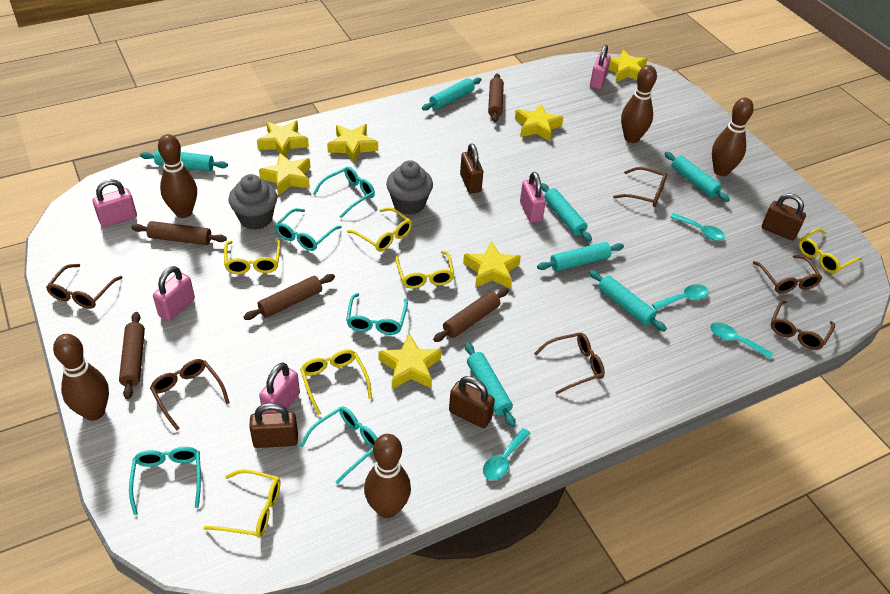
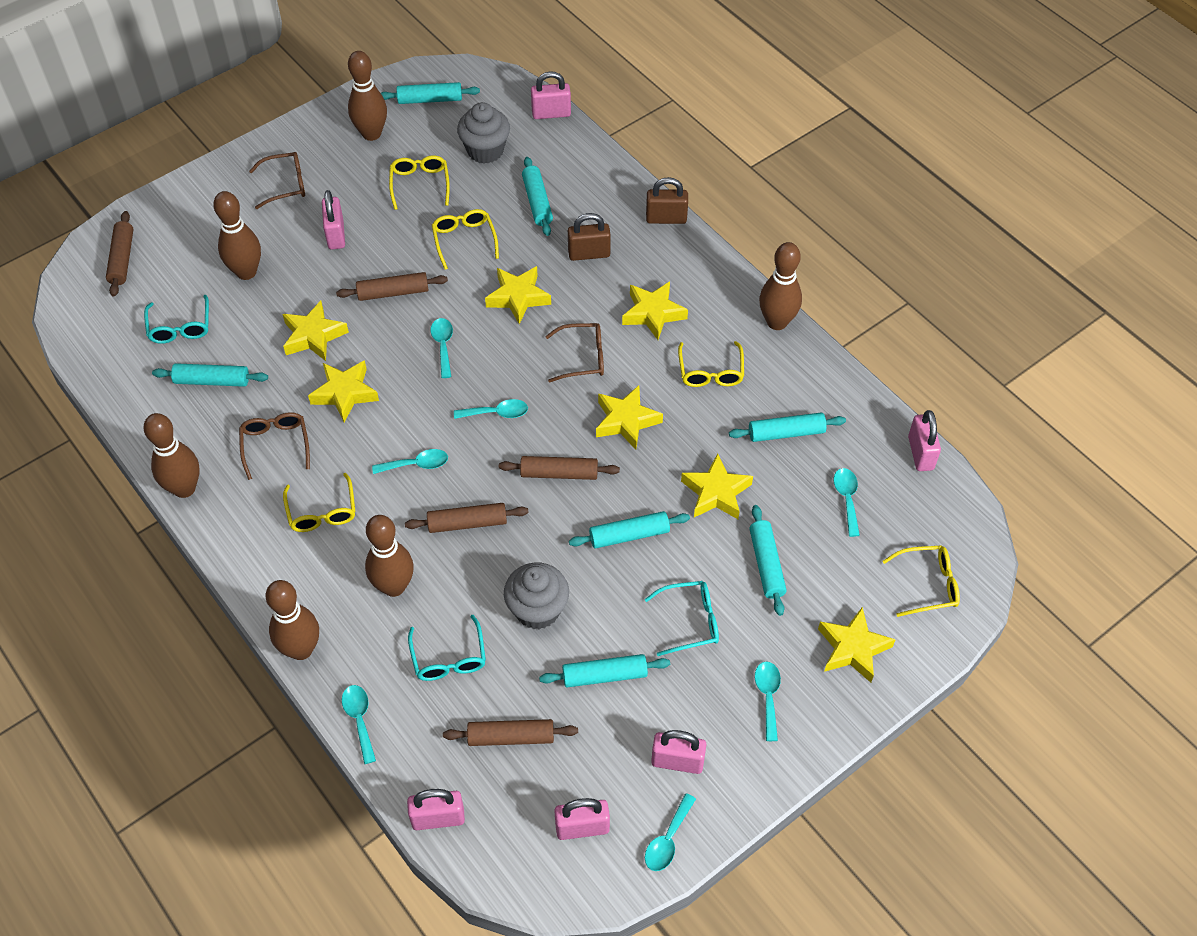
brown bowling pin: 5 -> 6
brown glasses: 6 -> 3
brown padlock: 4 -> 2
pink padlock: 5 -> 6
turquoise glasses: 5 -> 3
turquoise spoon: 4 -> 7
yellow glasses: 6 -> 5

